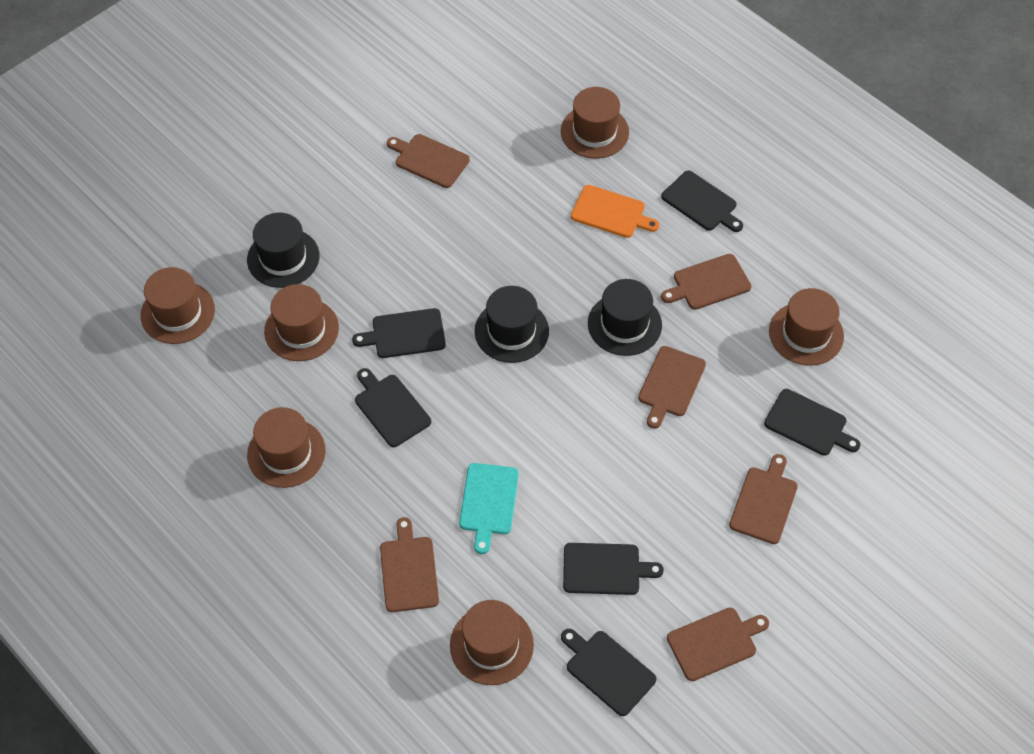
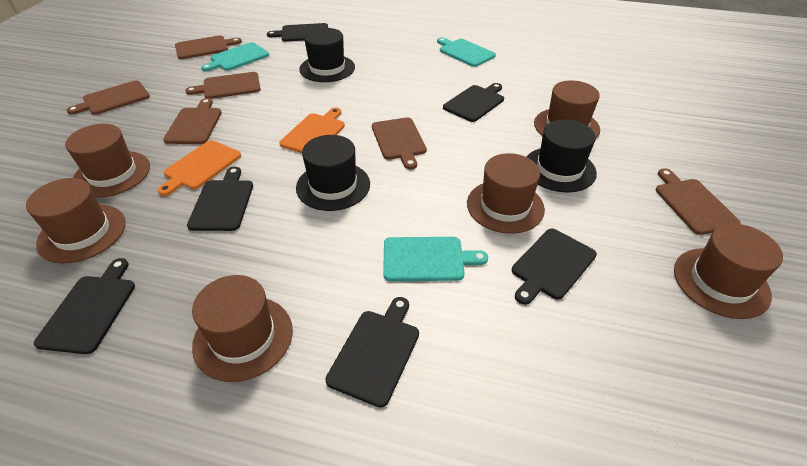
orange cutting board: 1 -> 2
turquoise cutting board: 1 -> 3

